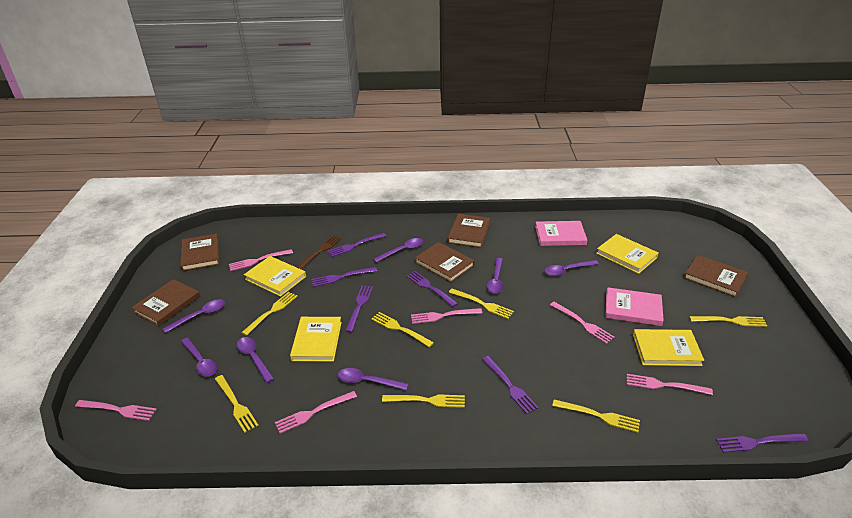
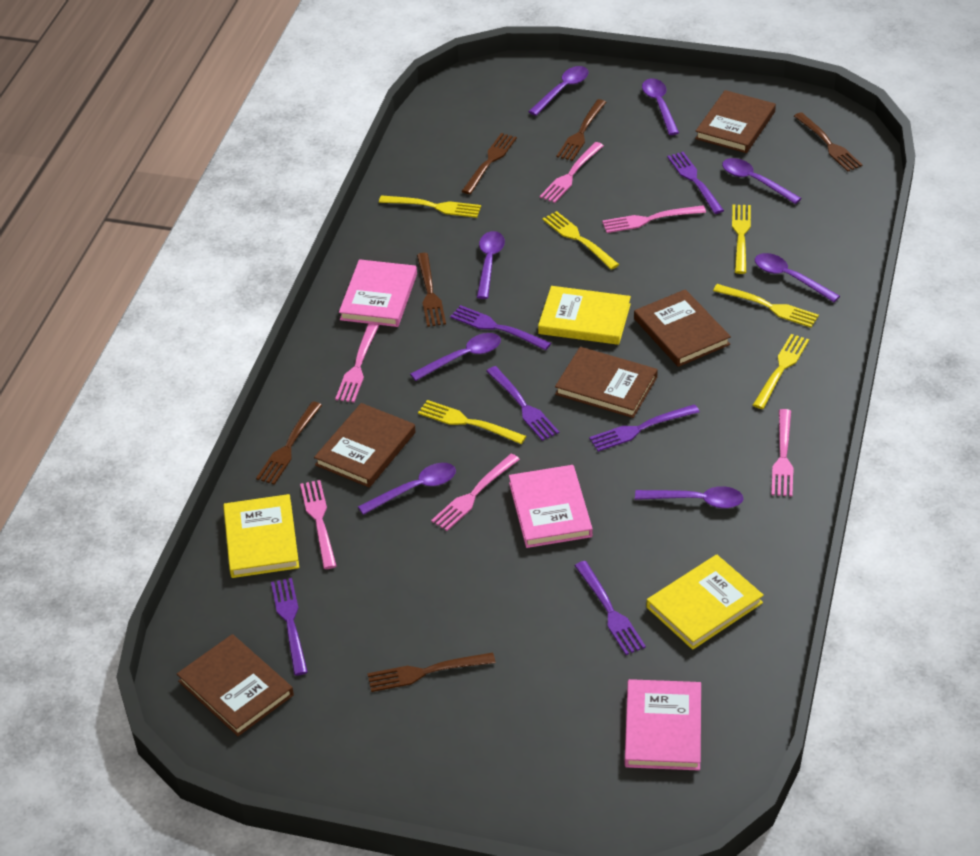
brown fork: 1 -> 6
pink book: 2 -> 3
purple spoon: 7 -> 8
yellow book: 4 -> 3
yellow fork: 7 -> 6

